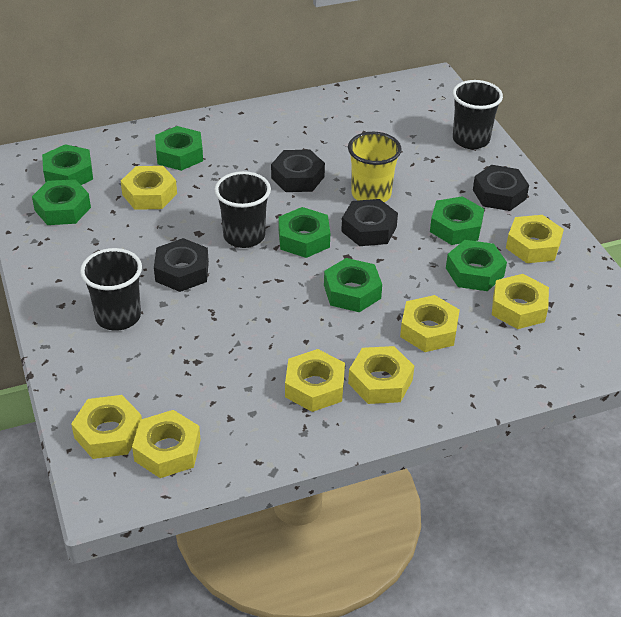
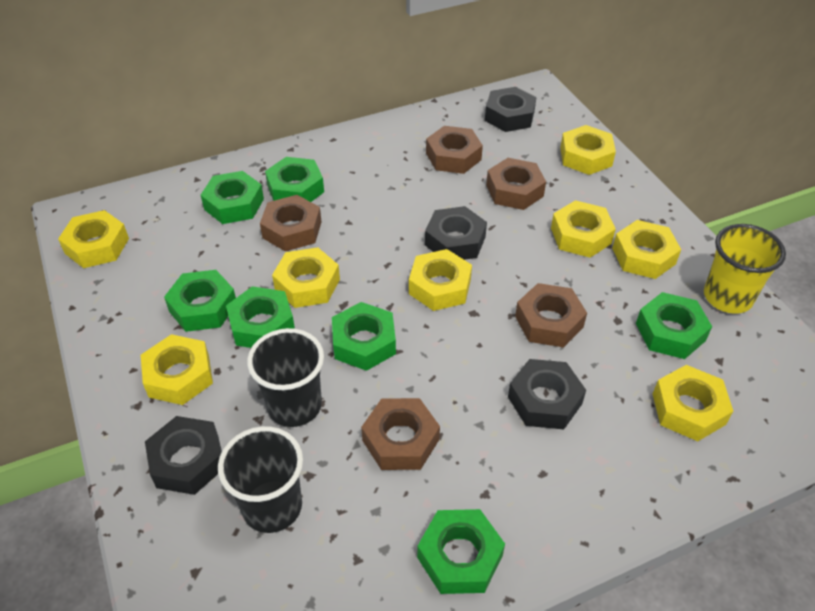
black cup: 3 -> 2
brown nut: 0 -> 5

